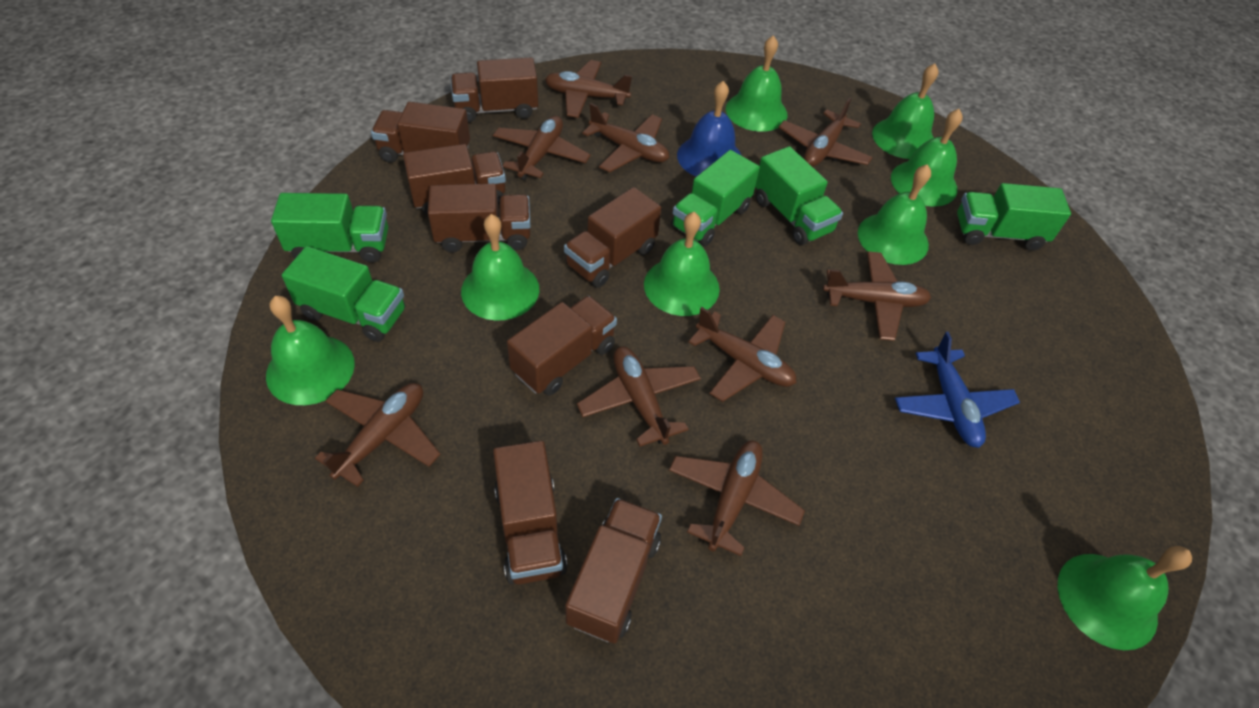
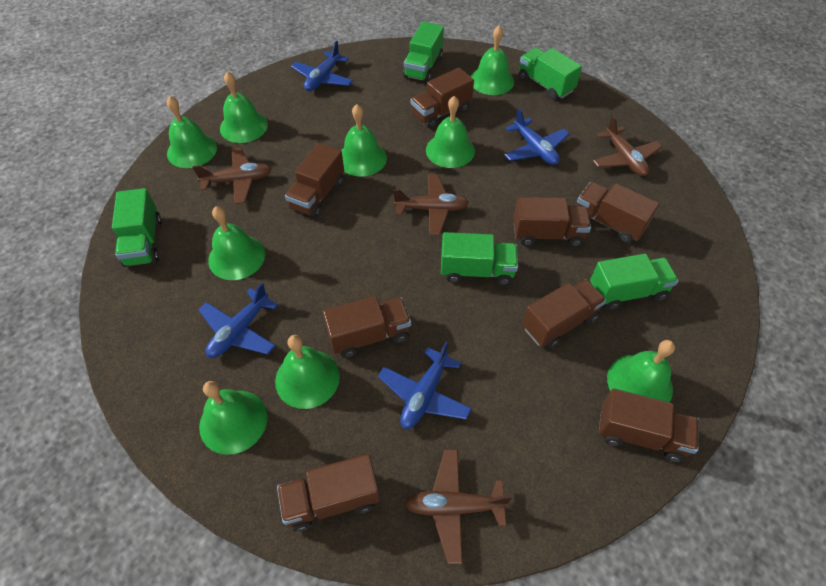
blue bell: 1 -> 0
blue plane: 1 -> 4
brown plane: 9 -> 4
green bell: 8 -> 9

